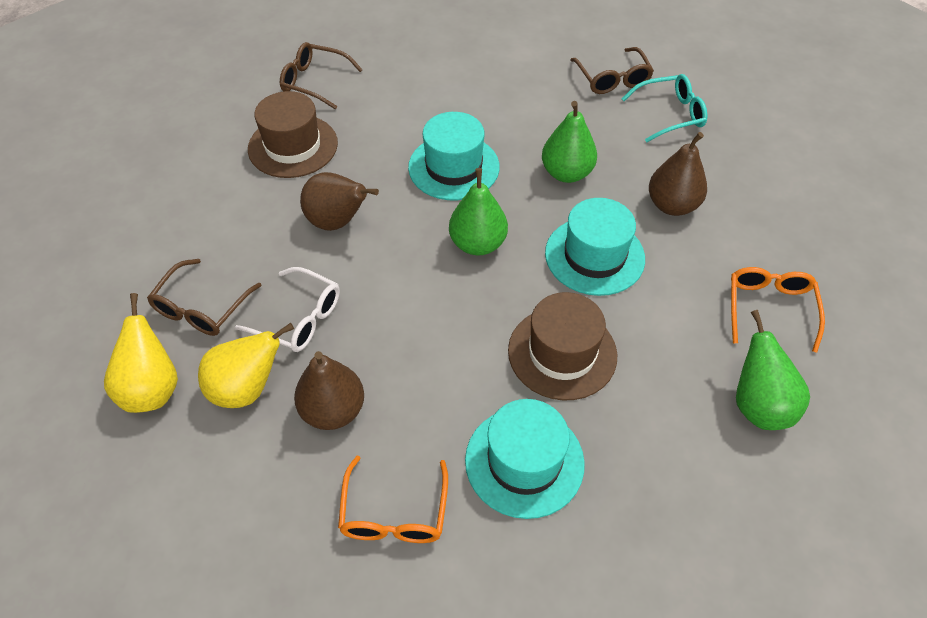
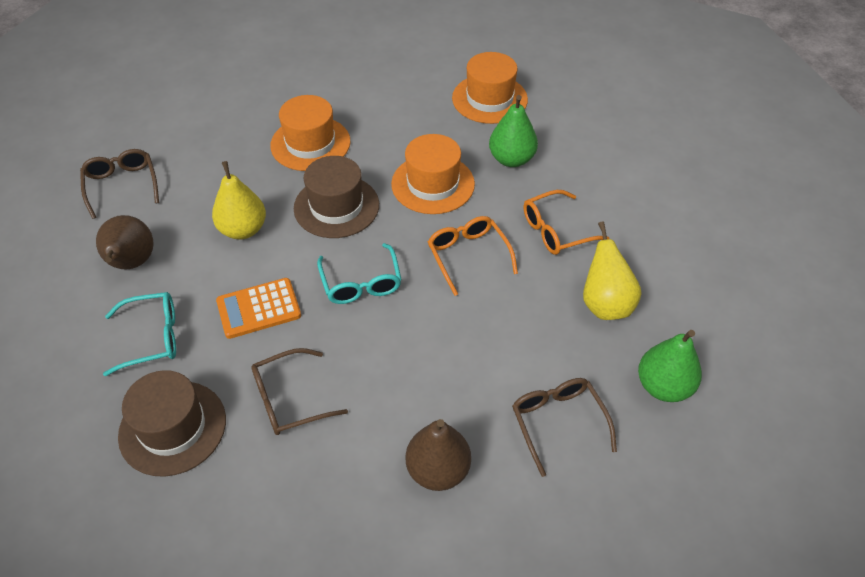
brown pear: 3 -> 2
green pear: 3 -> 2
orange calculator: 0 -> 1
orange hat: 0 -> 3
turquoise glasses: 1 -> 2
turquoise hat: 3 -> 0
white glasses: 1 -> 0

